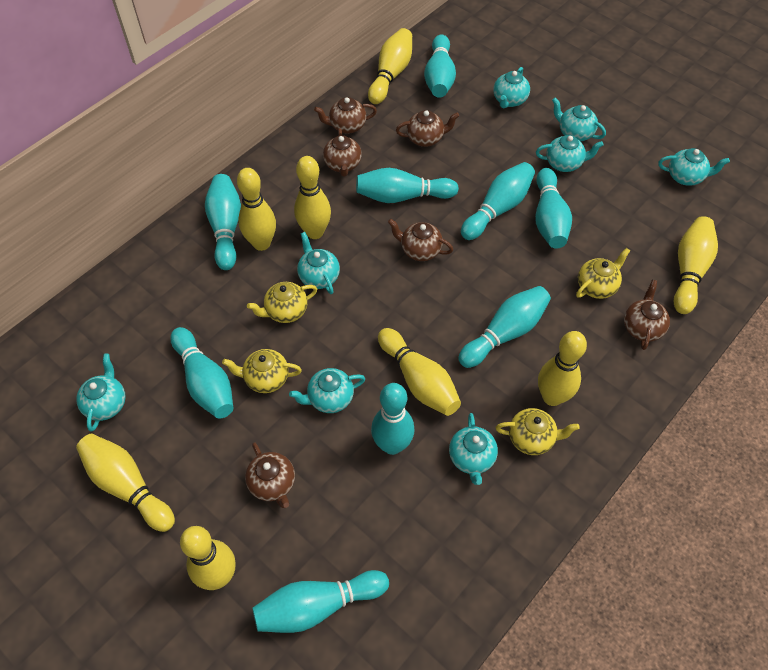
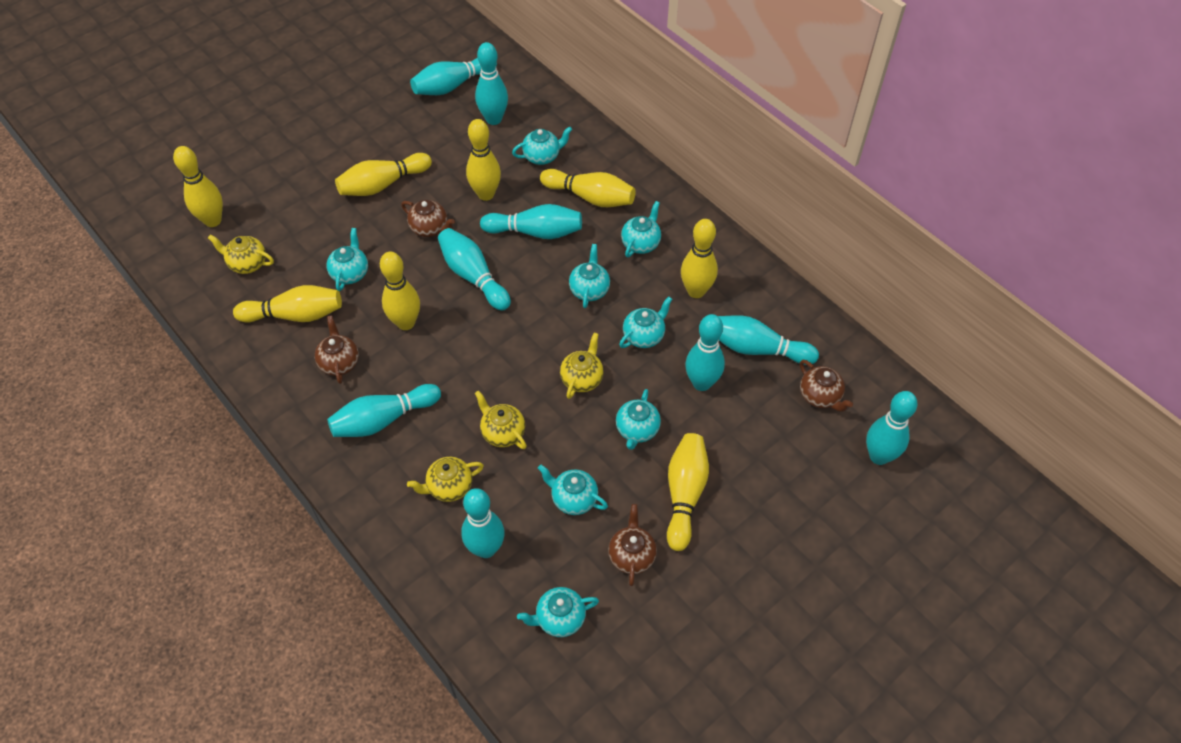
brown teapot: 6 -> 4

